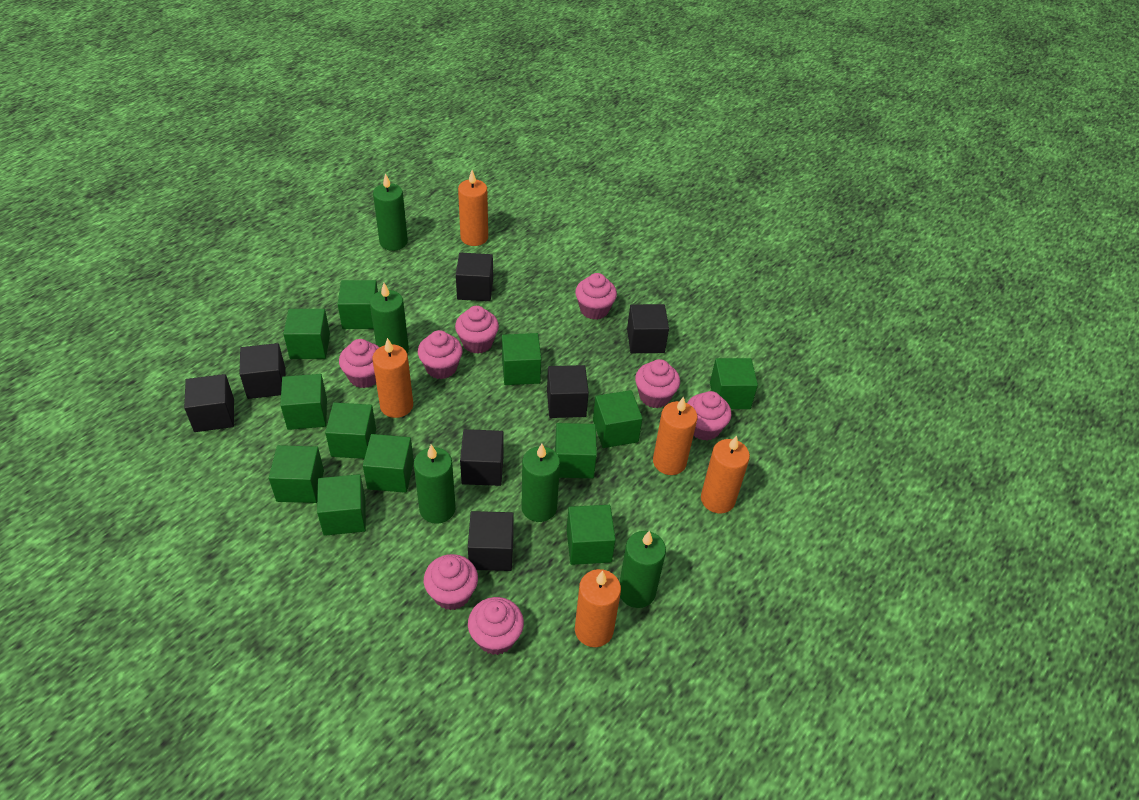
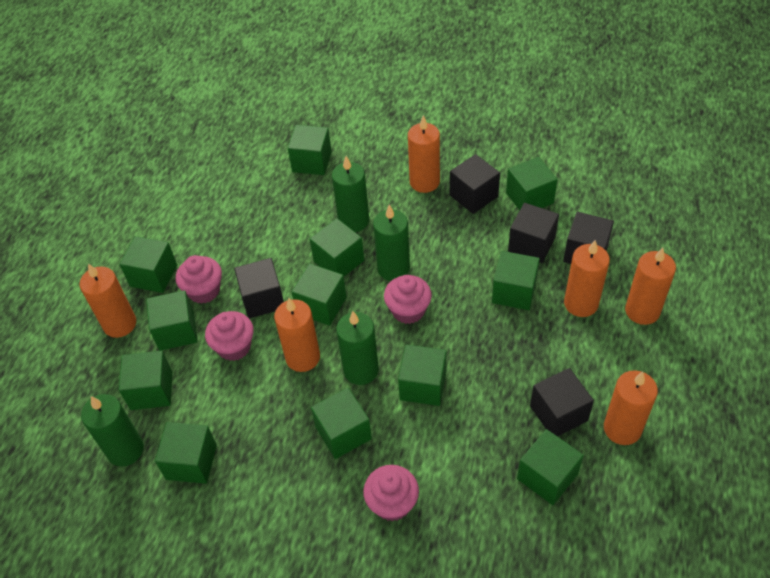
black cube: 7 -> 5
green candle: 5 -> 4
orange candle: 5 -> 6
pink cupcake: 8 -> 4

